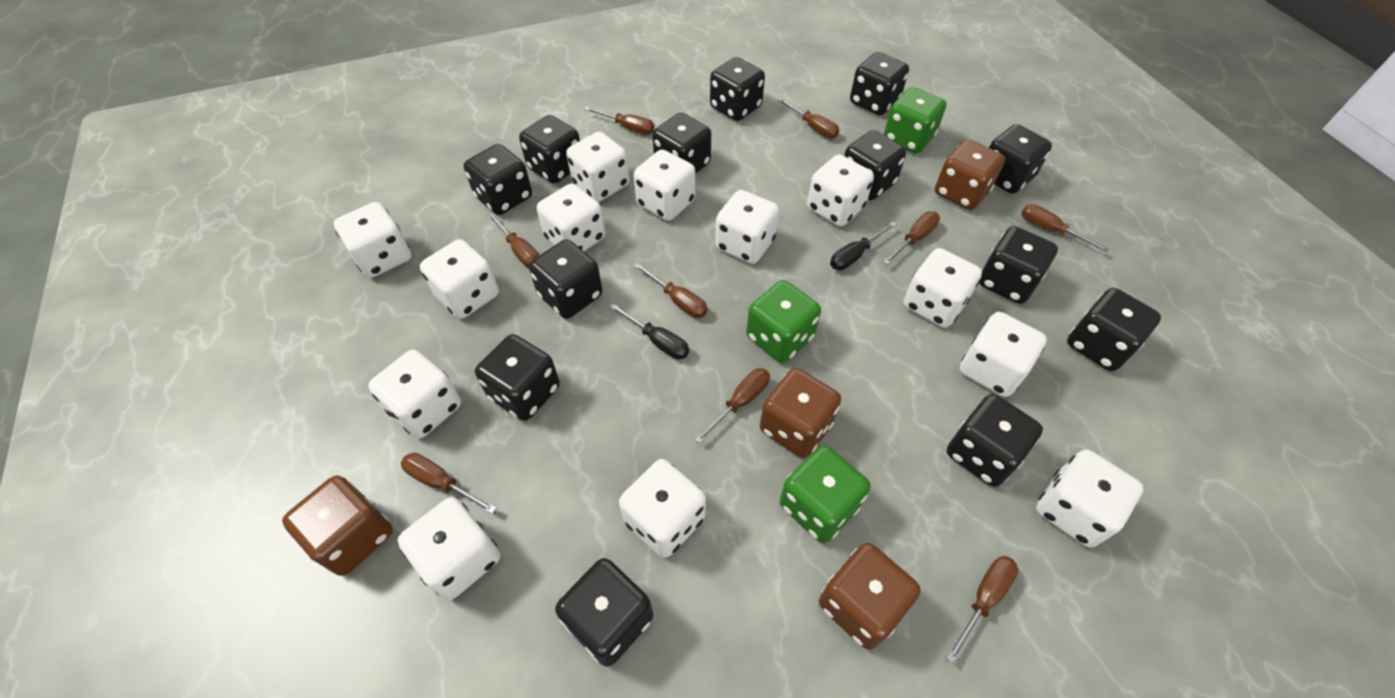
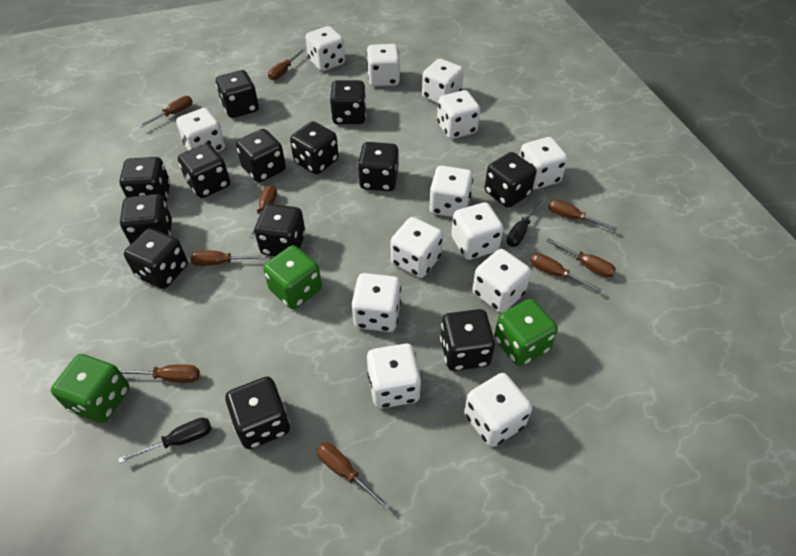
brown dice: 4 -> 0

